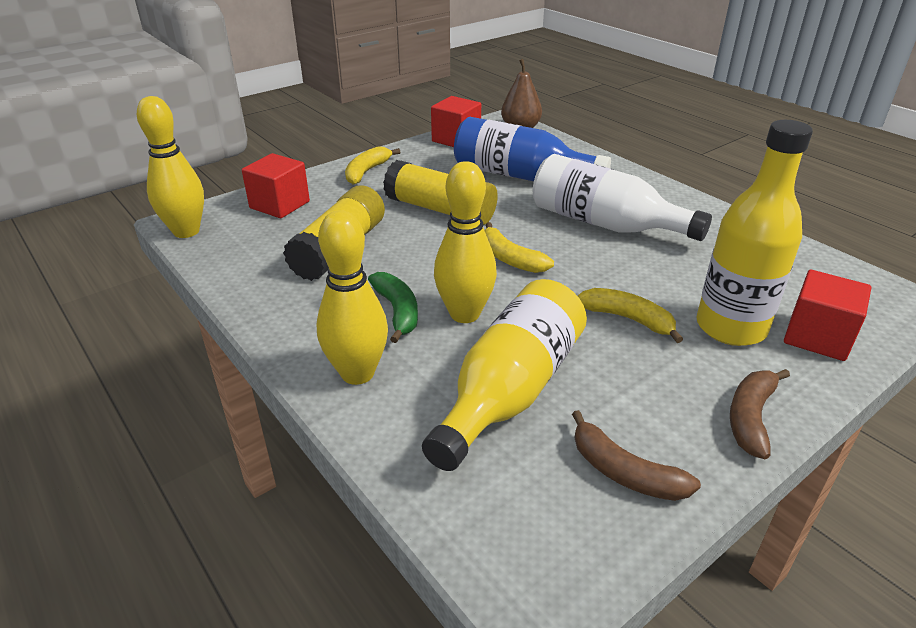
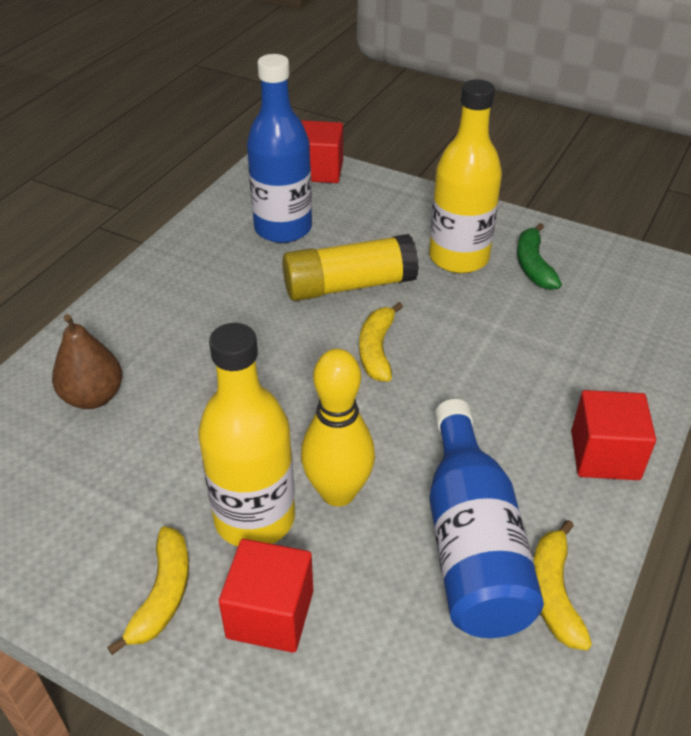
blue bottle: 1 -> 2
brown banana: 2 -> 0
white bottle: 1 -> 0
yellow bowling pin: 3 -> 1
yellow glue stick: 2 -> 1

